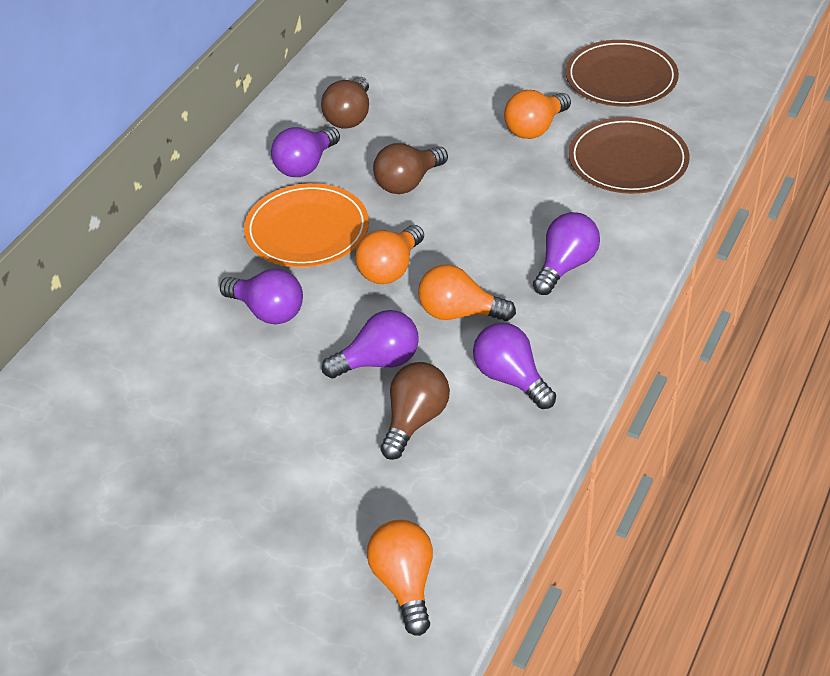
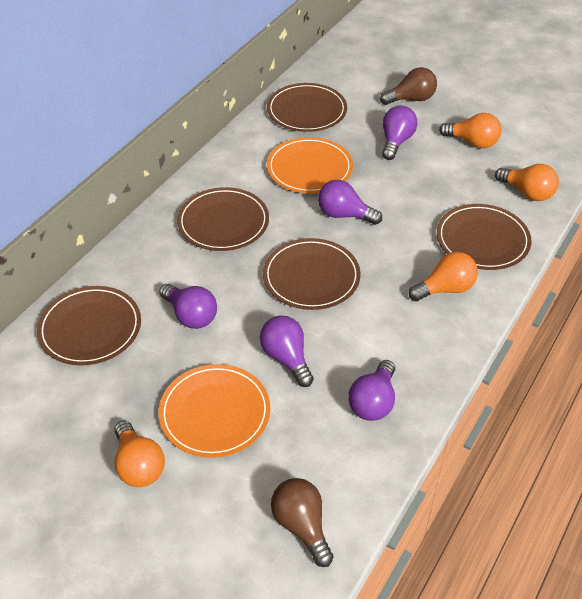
brown light bulb: 3 -> 2
brown plate: 2 -> 5
orange plate: 1 -> 2

